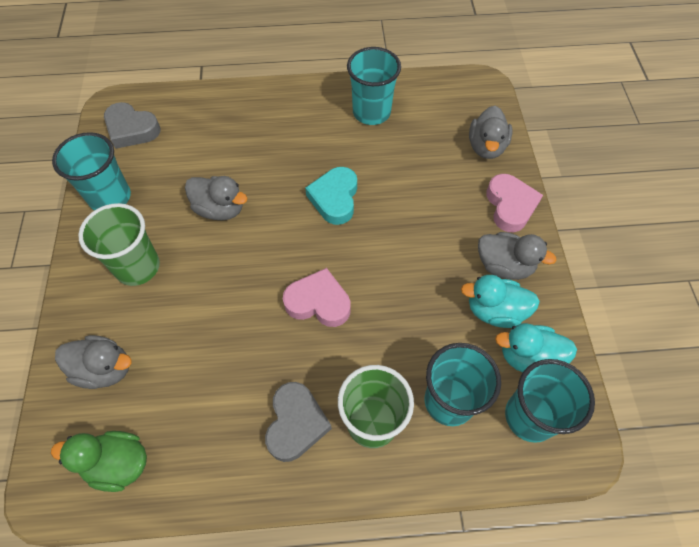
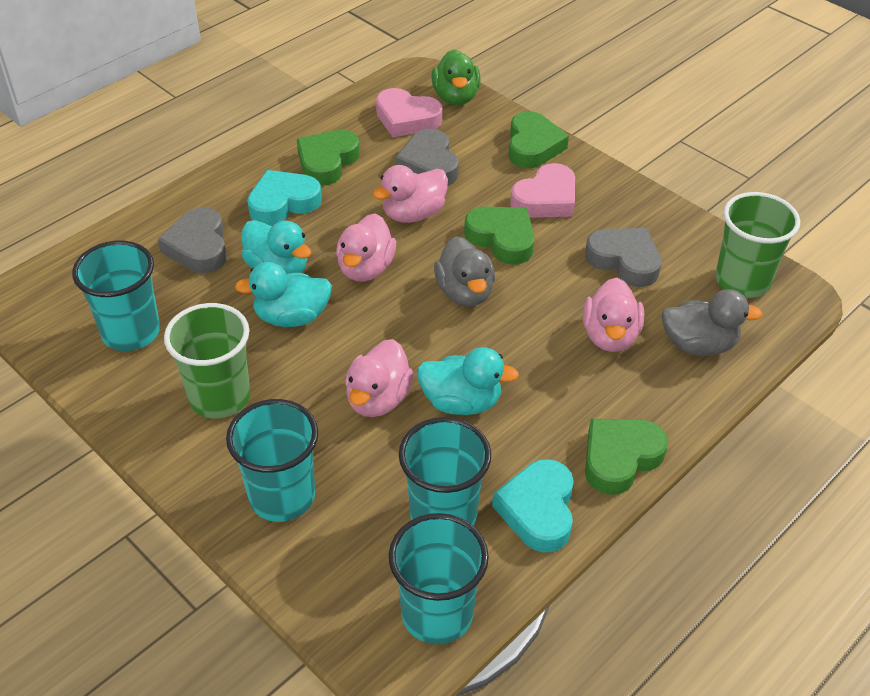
green heart: 0 -> 4
grey duck: 4 -> 2
grey heart: 2 -> 3
pink duck: 0 -> 4
turquoise duck: 2 -> 3
turquoise heart: 1 -> 2

